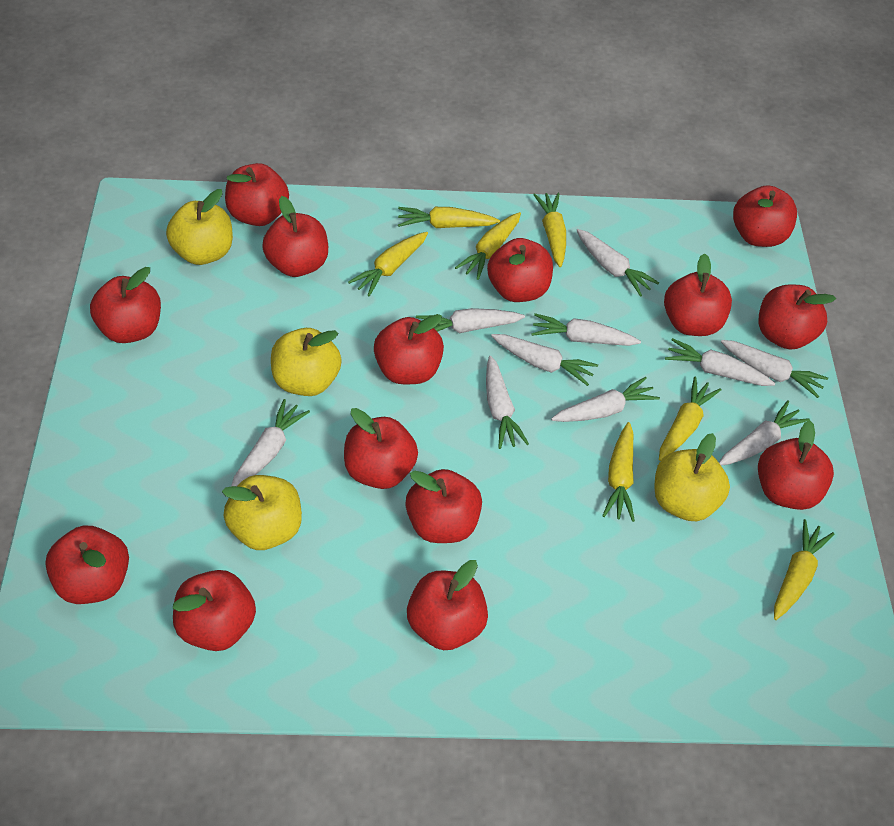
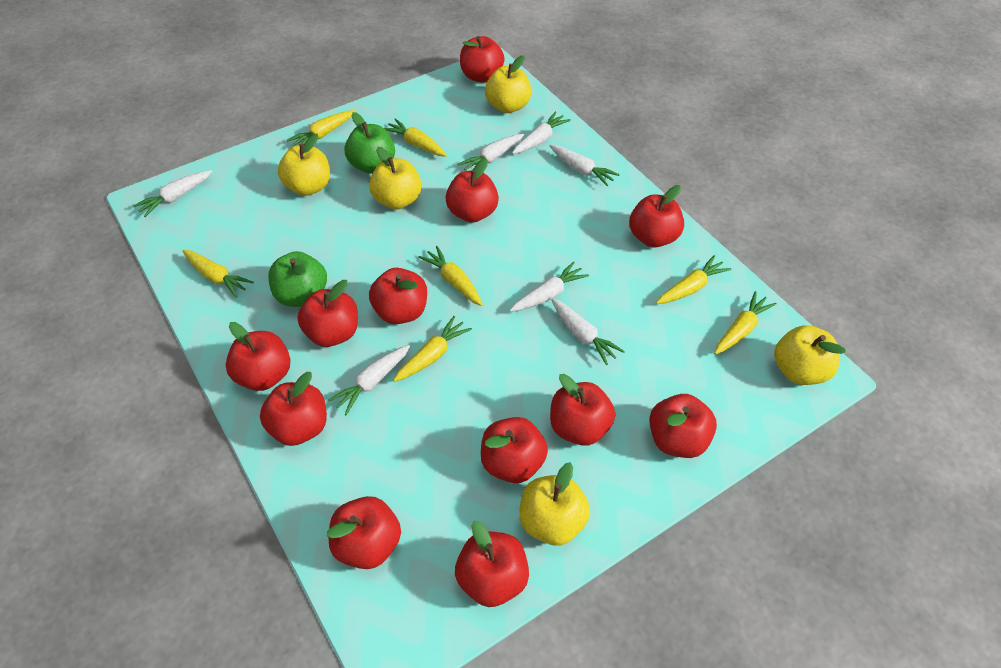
green apple: 0 -> 2
red apple: 14 -> 12
white carrot: 10 -> 7
yellow apple: 4 -> 5

